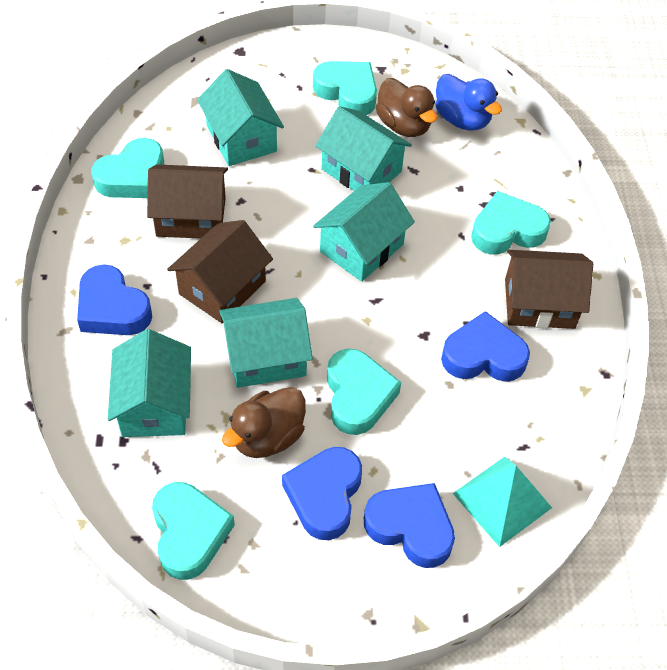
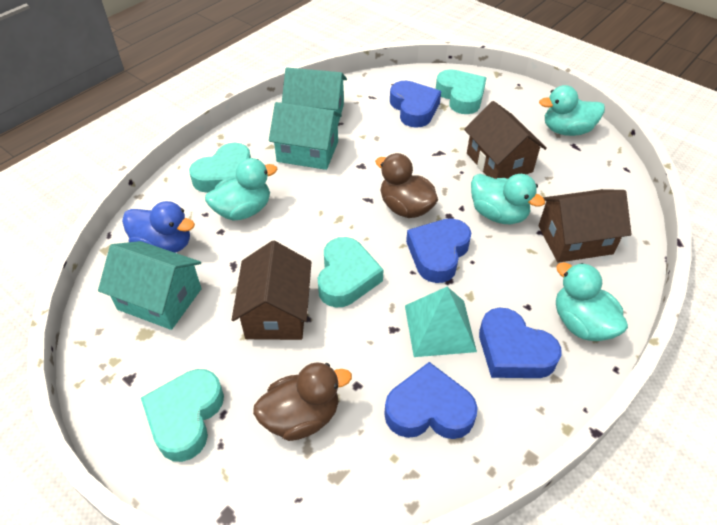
turquoise duck: 0 -> 4
turquoise heart: 5 -> 4
turquoise house: 5 -> 3

